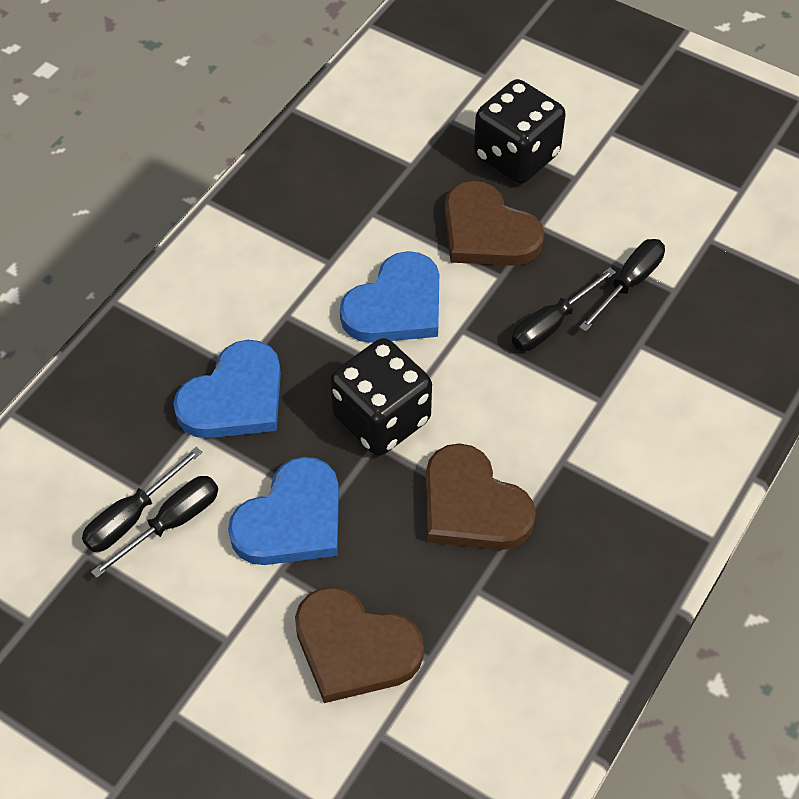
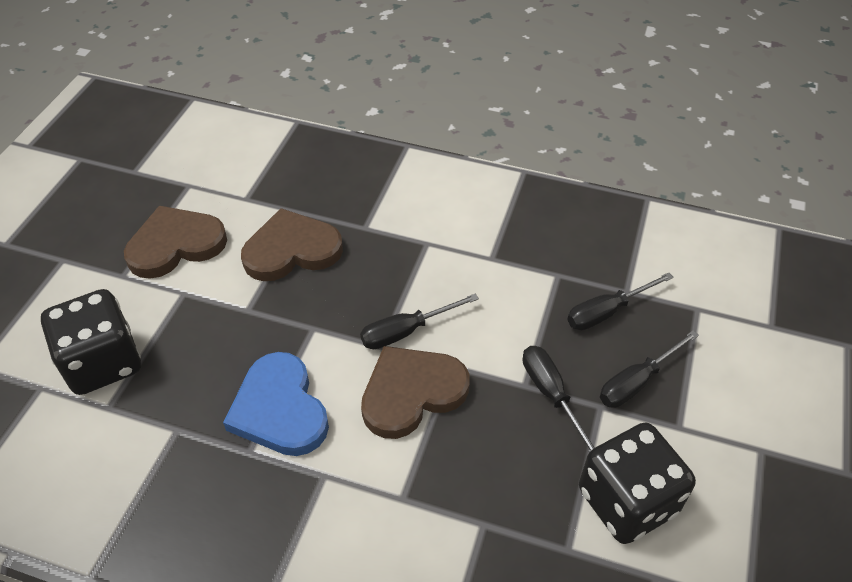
blue heart: 3 -> 1

